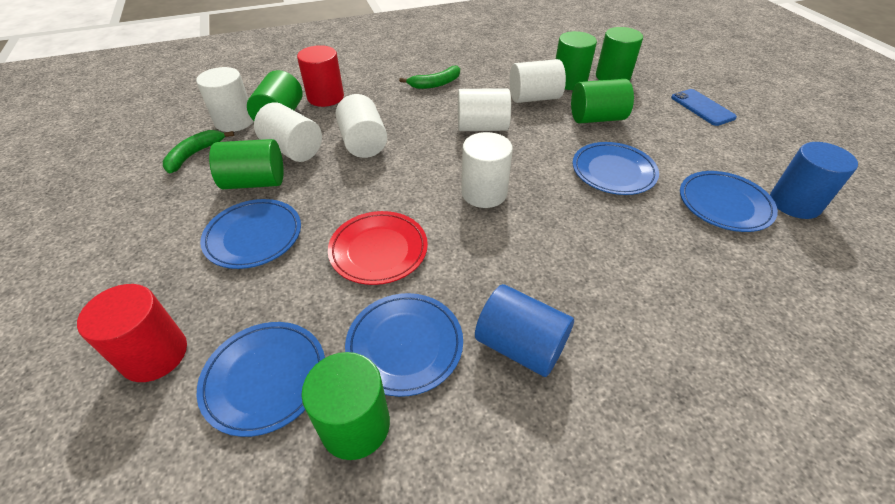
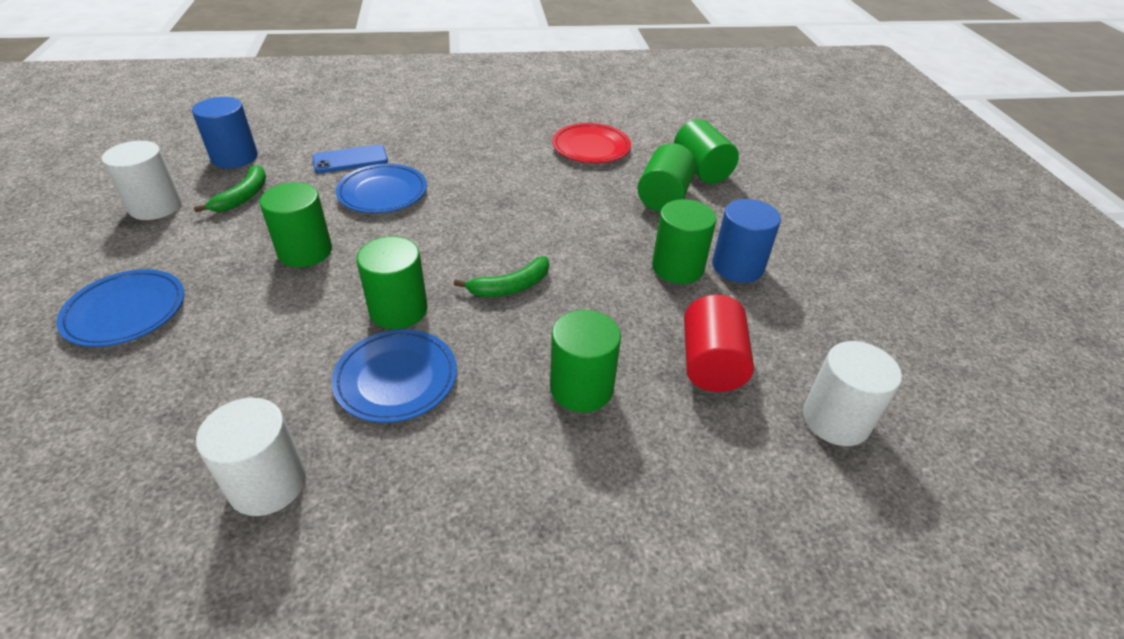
blue plate: 5 -> 3
red cylinder: 2 -> 1
white cylinder: 6 -> 3

